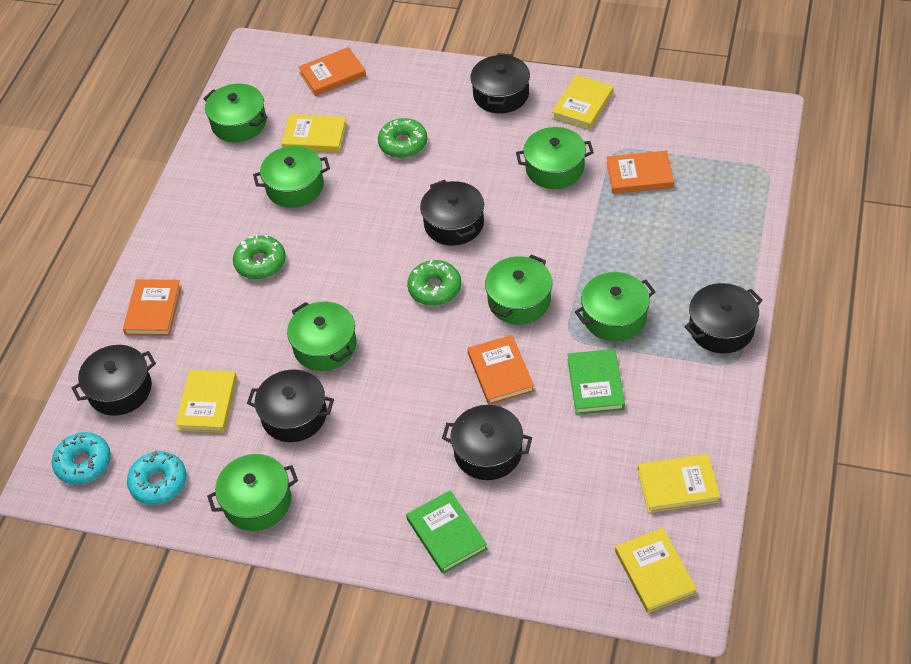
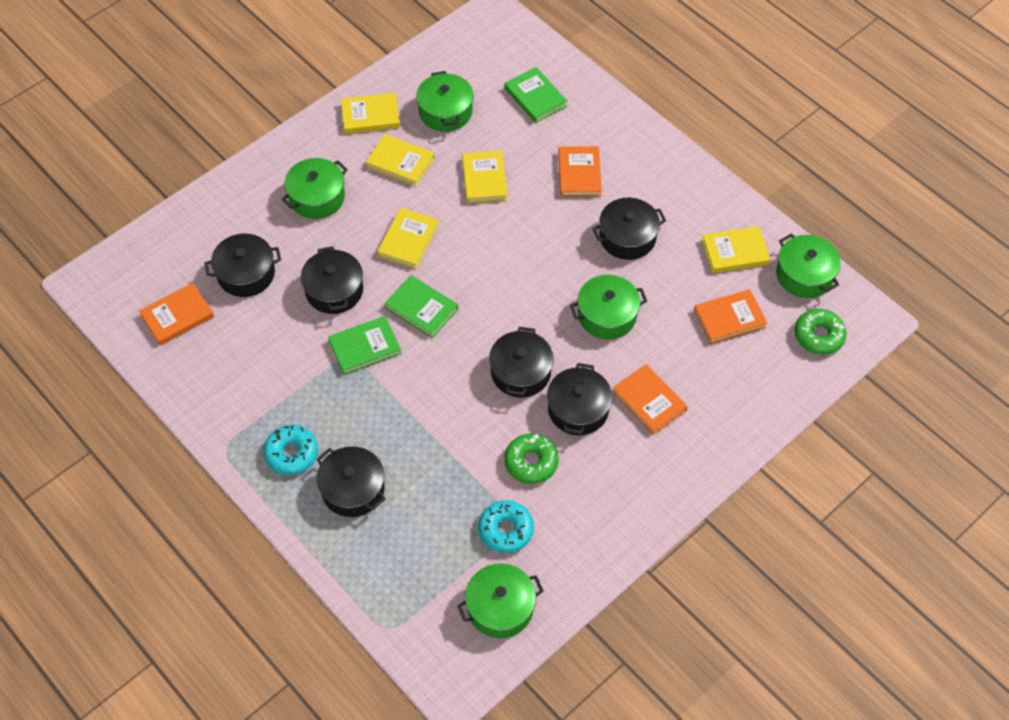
green book: 2 -> 3
green donut: 3 -> 2
green pot: 7 -> 5

